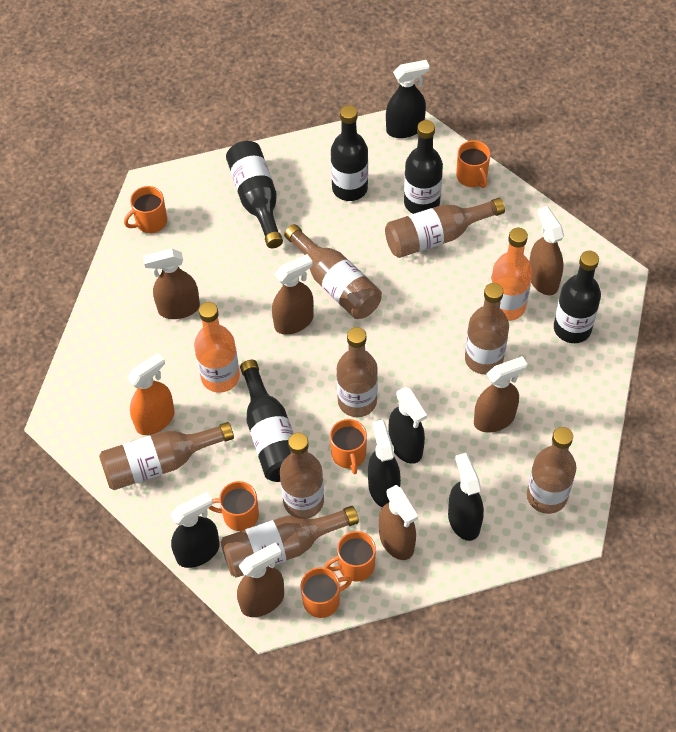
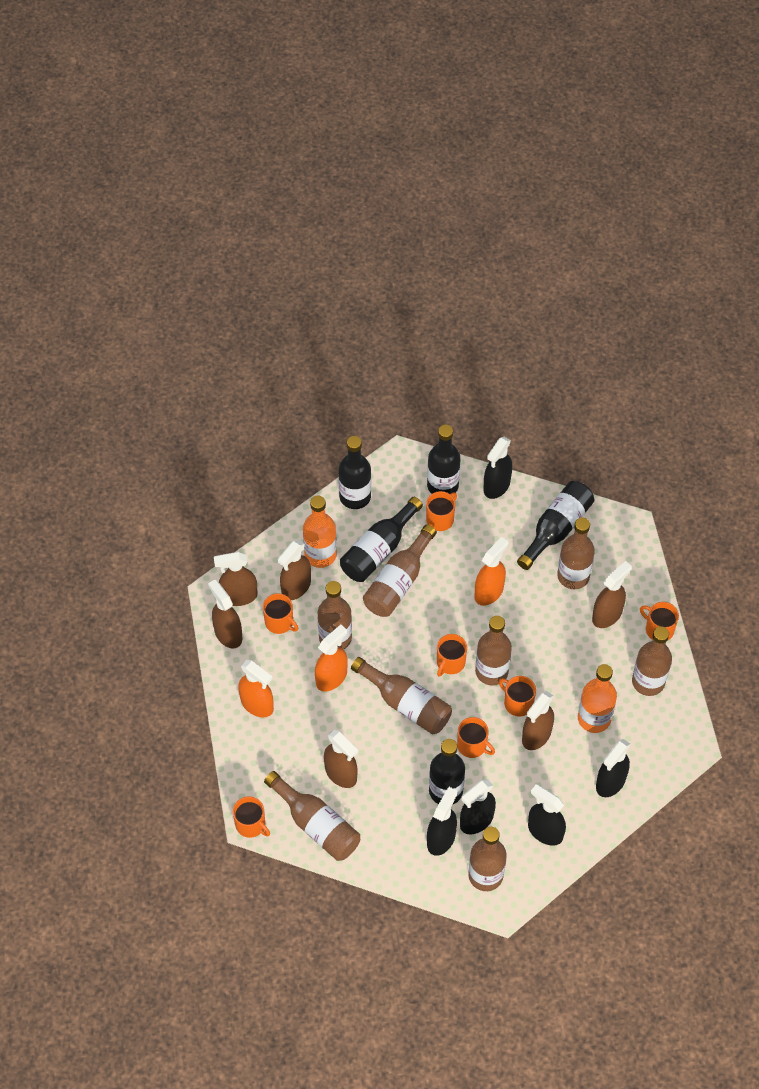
orange mug: 6 -> 7
orange spray bottle: 1 -> 3

